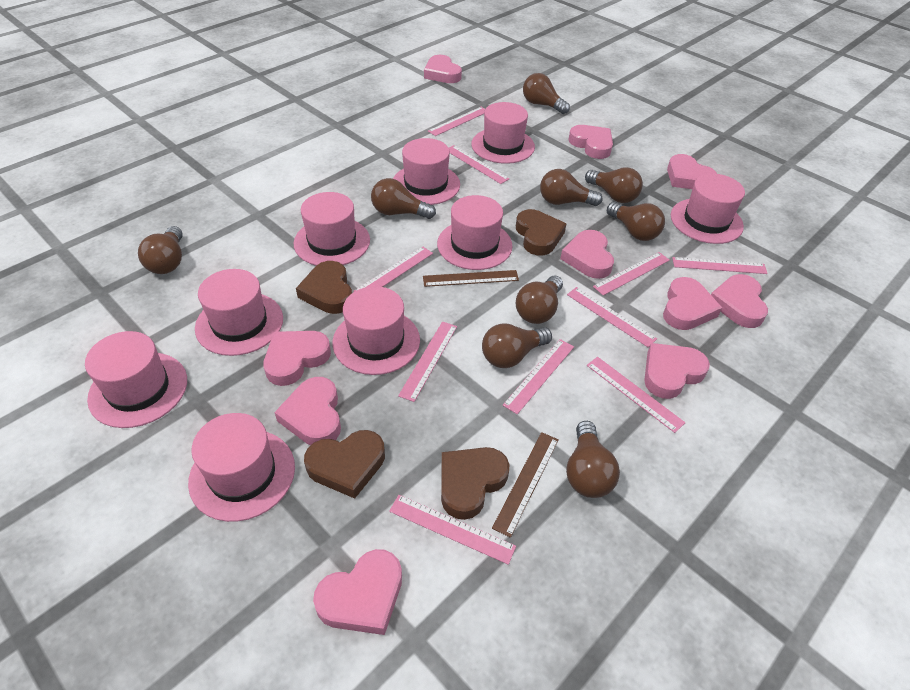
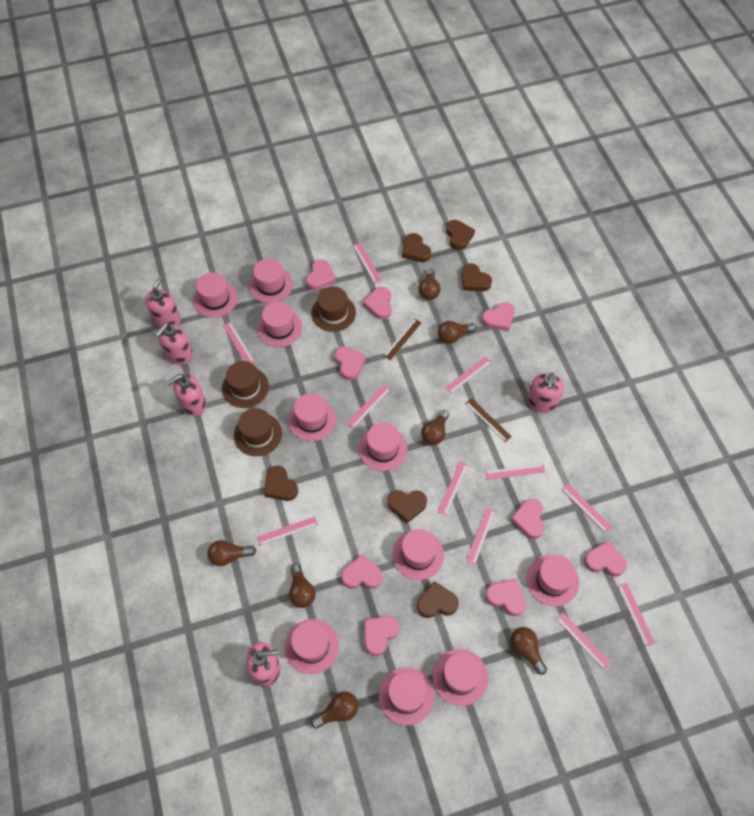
brown hat: 0 -> 3
brown heart: 4 -> 6
brown light bulb: 9 -> 7
pink hat: 9 -> 10
pink heart: 10 -> 9
pink ruler: 10 -> 11
pink soap dispenser: 0 -> 5

